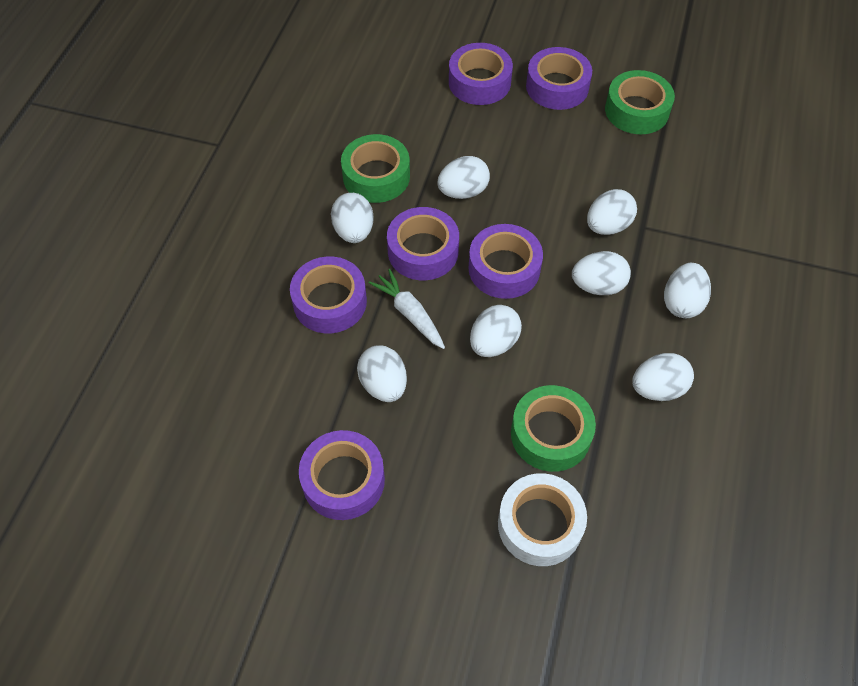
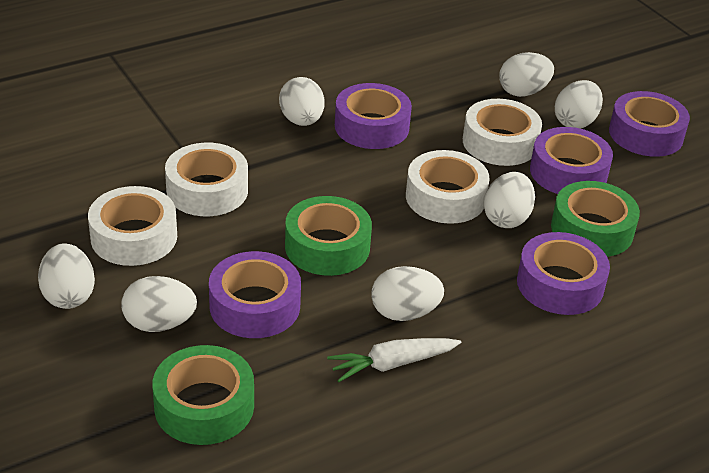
purple tape: 6 -> 5
white egg: 8 -> 7
white tape: 1 -> 4

